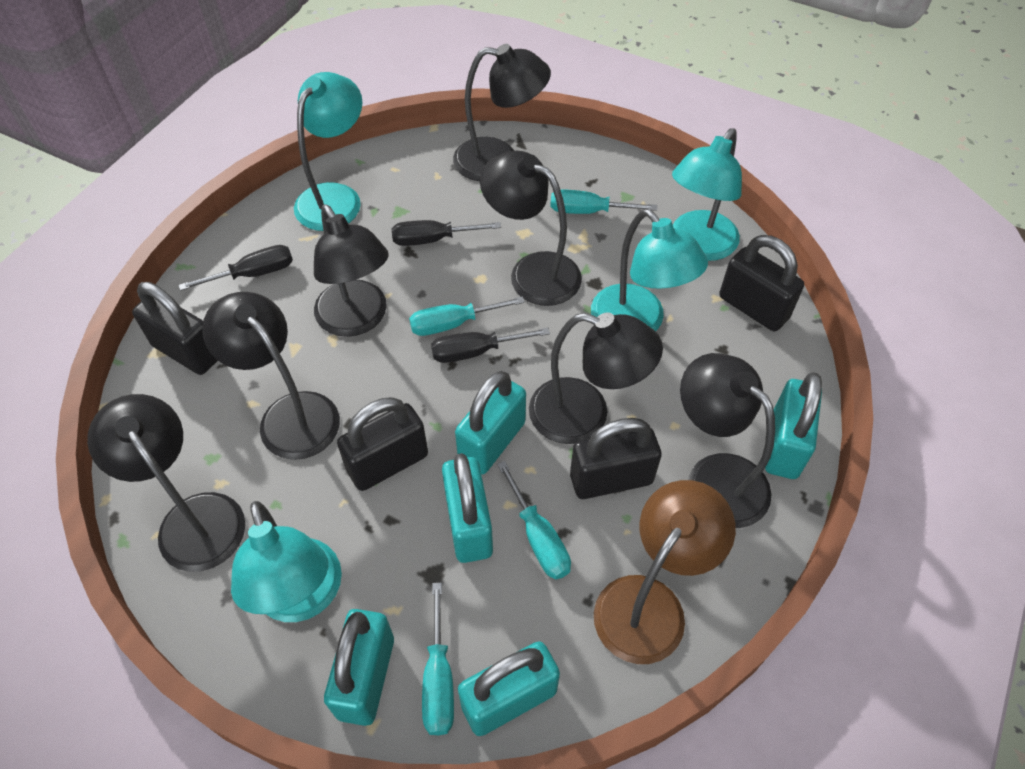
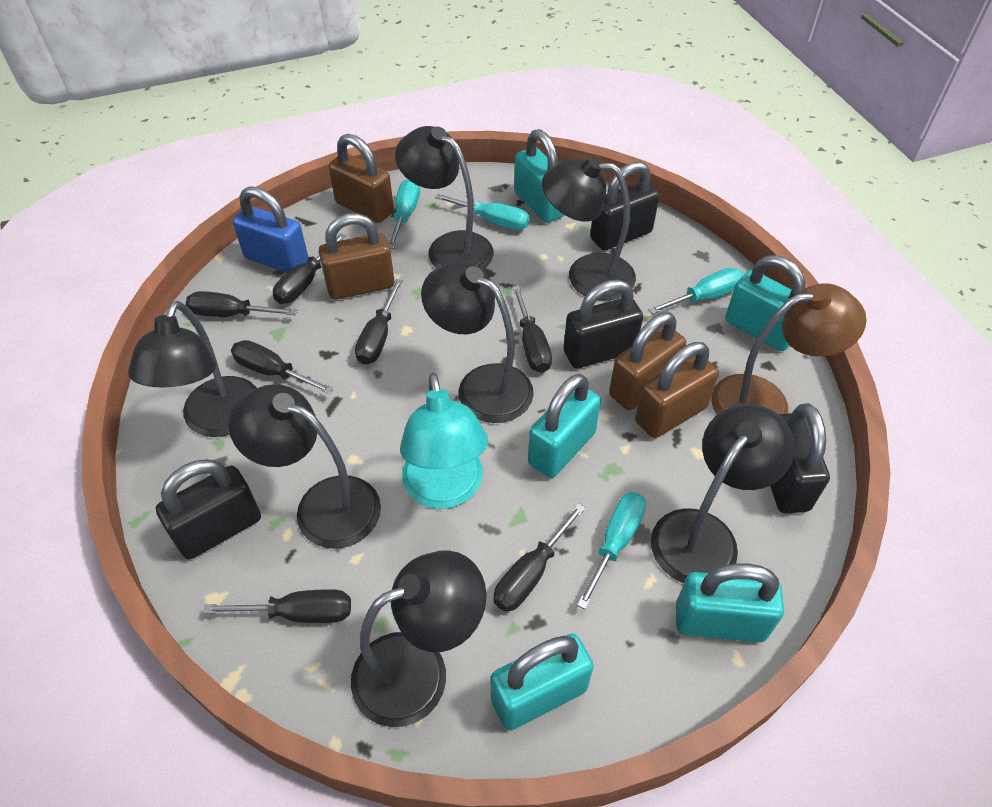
black screwdriver: 3 -> 7
blue padlock: 0 -> 1
brown padlock: 0 -> 4
turquoise lamp: 4 -> 1

